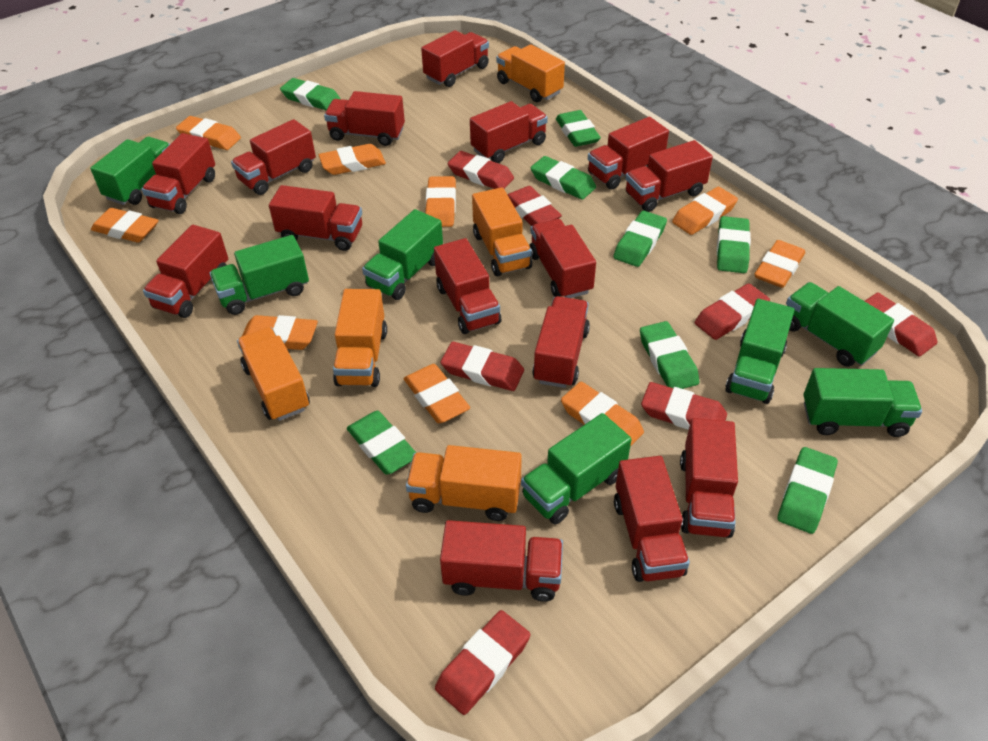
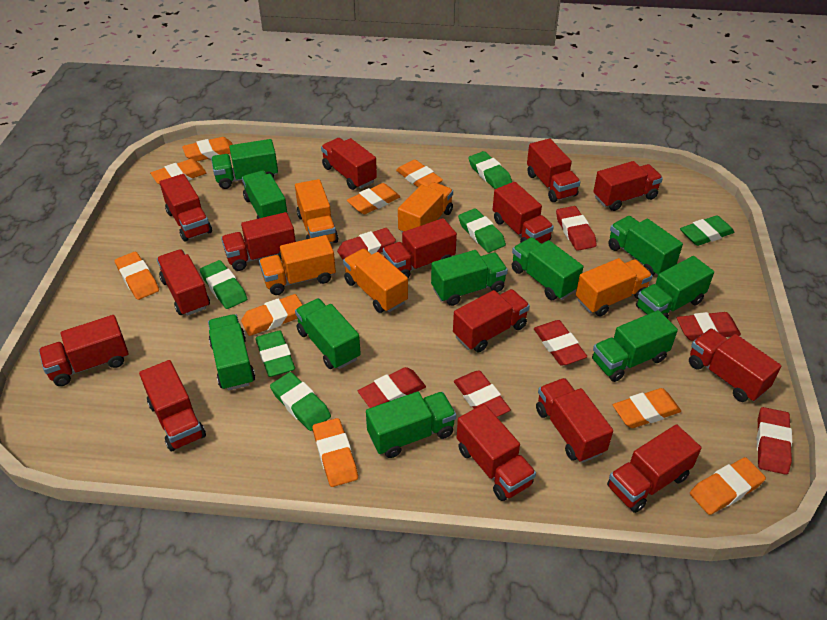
green eraser: 8 -> 6
green truck: 7 -> 10

